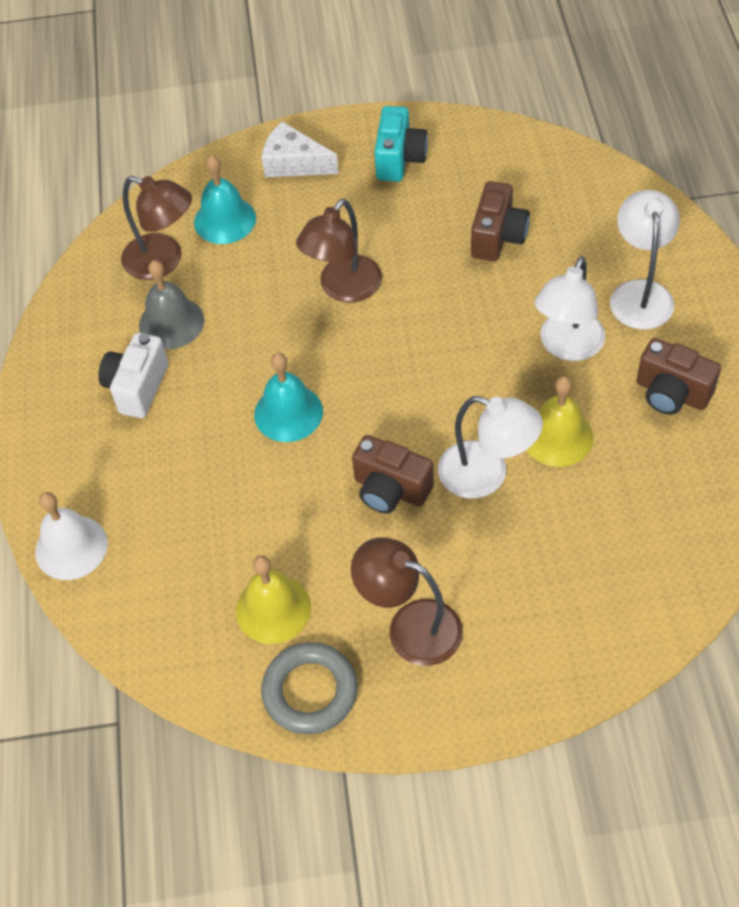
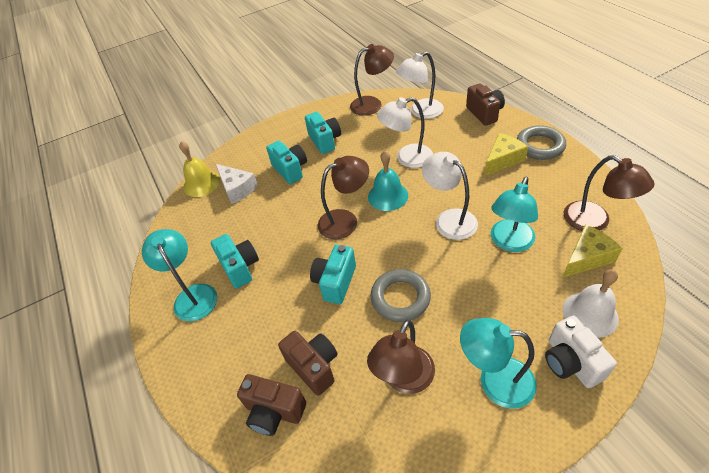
brown lamp: 3 -> 4
grey bell: 1 -> 0
grey ring: 1 -> 2
turquoise bell: 2 -> 1
turquoise camera: 1 -> 4
turquoise lamp: 0 -> 3
yellow bell: 2 -> 1
yellow cheese: 0 -> 2

